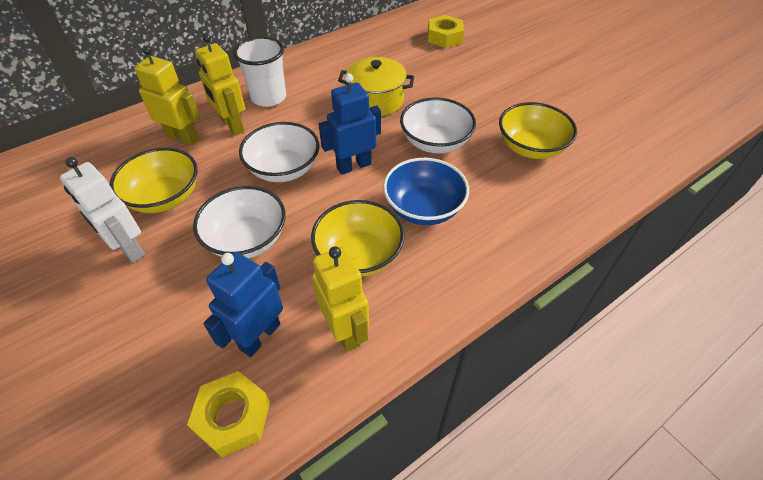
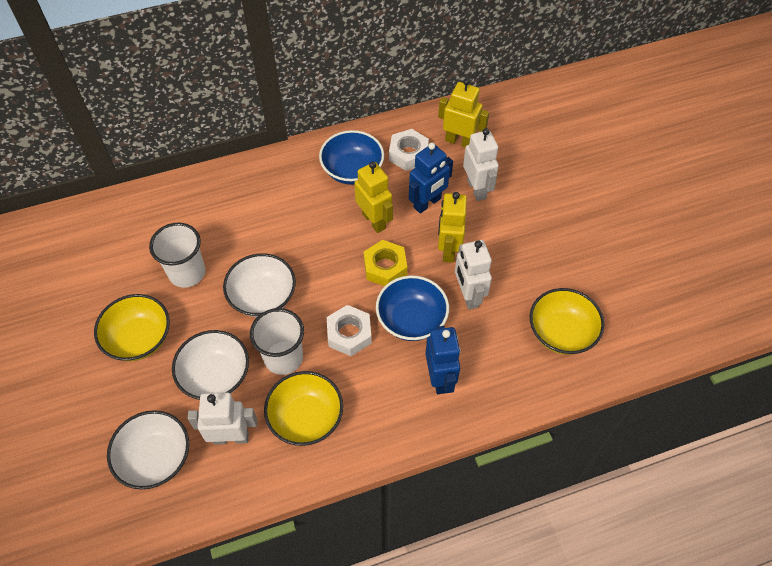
blue bowl: 1 -> 2
white cup: 1 -> 2
white nut: 0 -> 2
white robot: 1 -> 3
yellow nut: 2 -> 1
yellow pot: 1 -> 0

